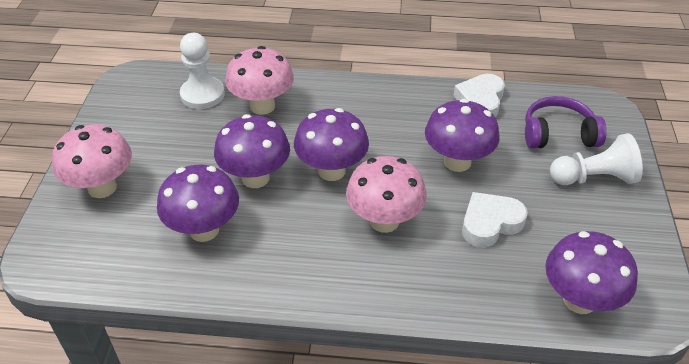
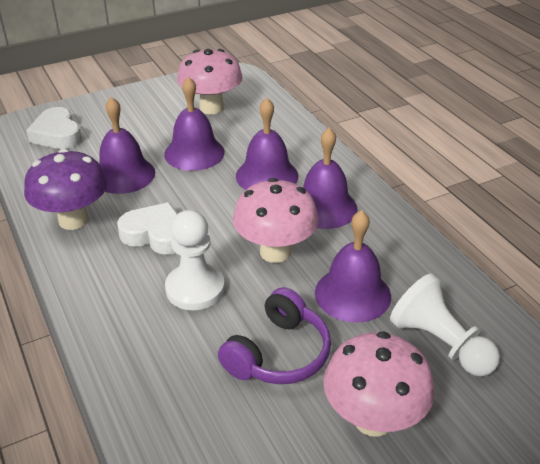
purple bell: 0 -> 5
purple mushroom: 5 -> 1

